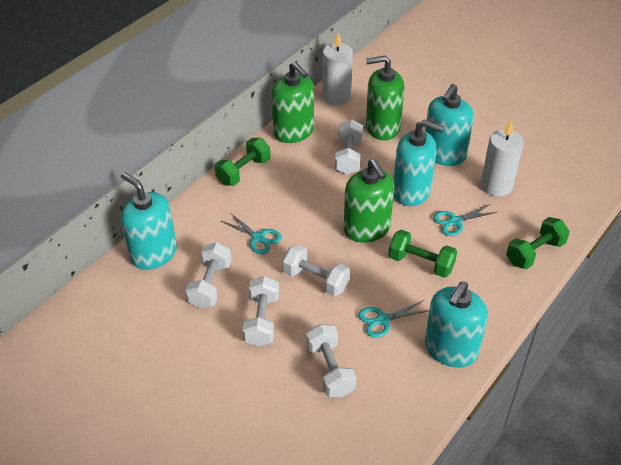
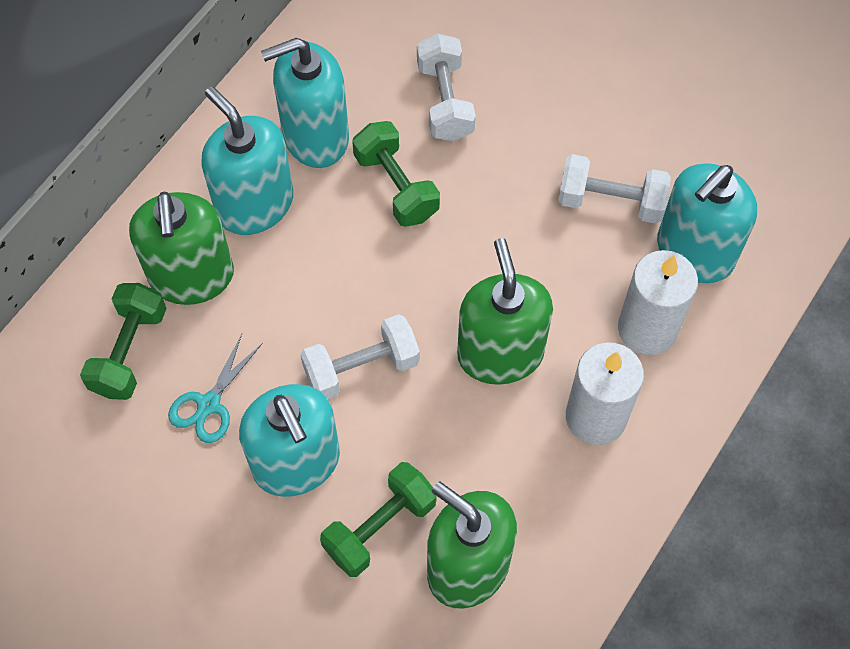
turquoise scissors: 3 -> 1
white dumbbell: 5 -> 3

